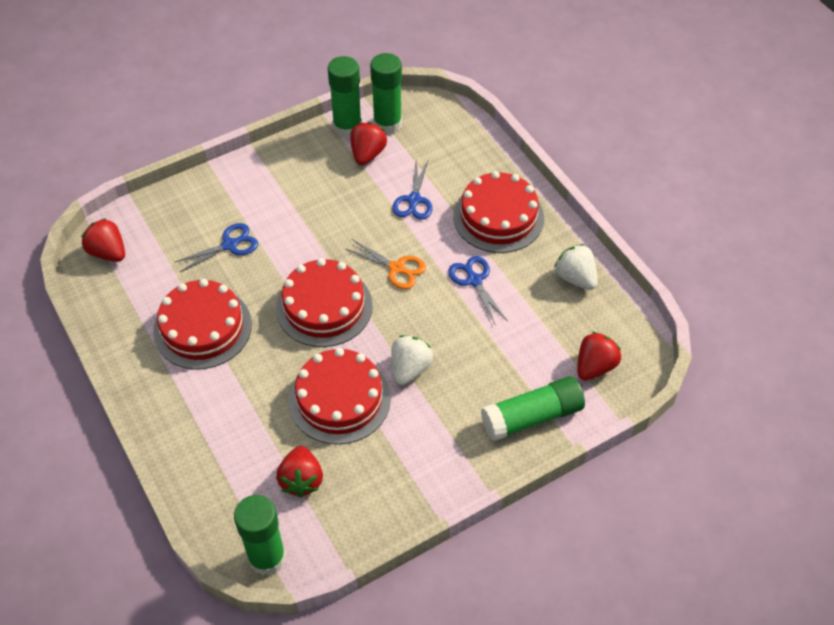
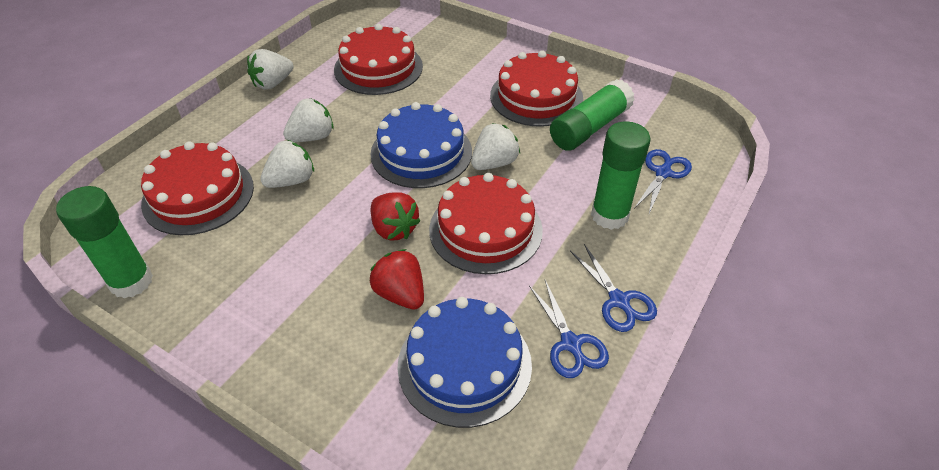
blue cake: 0 -> 2
green glue stick: 4 -> 3
orange scissors: 1 -> 0
red strawberry: 4 -> 2
white strawberry: 2 -> 4

